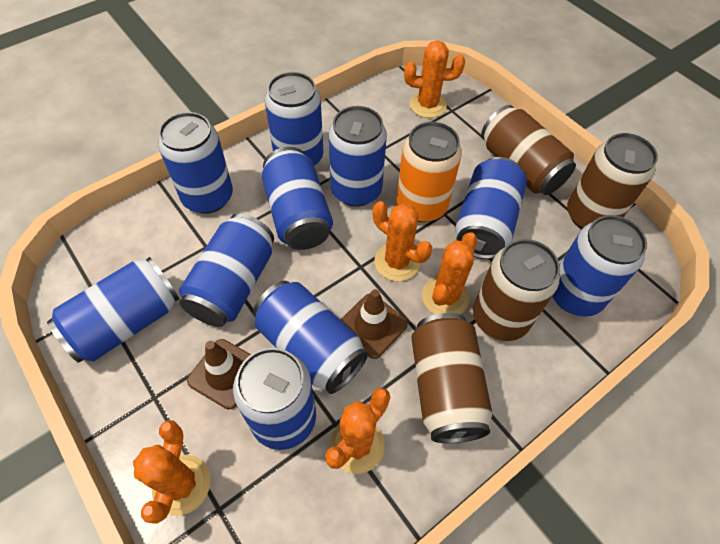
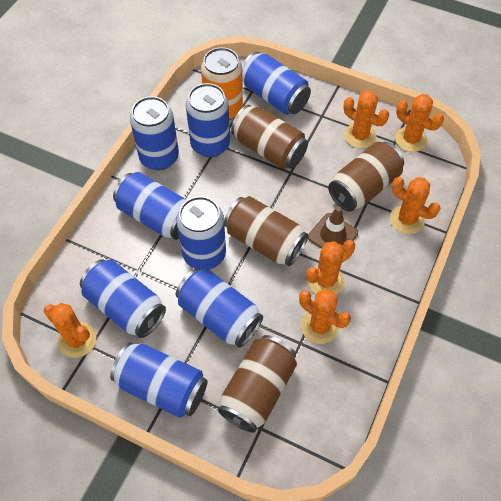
blue can: 10 -> 8
brown traffic cone: 2 -> 1
orange cactus: 5 -> 6

